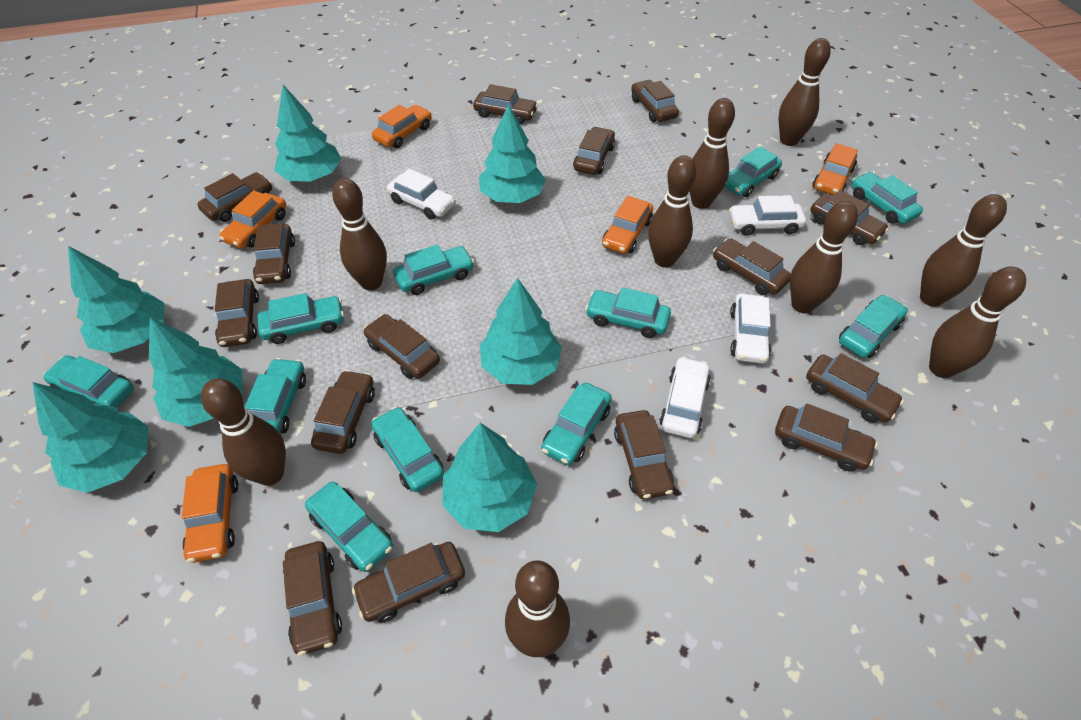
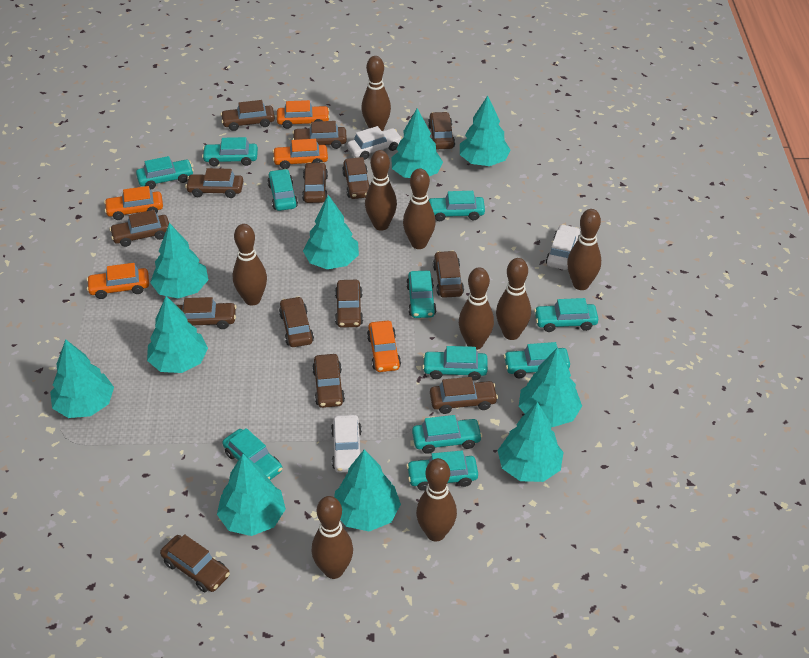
brown car: 15 -> 14
turquoise tree: 7 -> 10
white car: 4 -> 3

